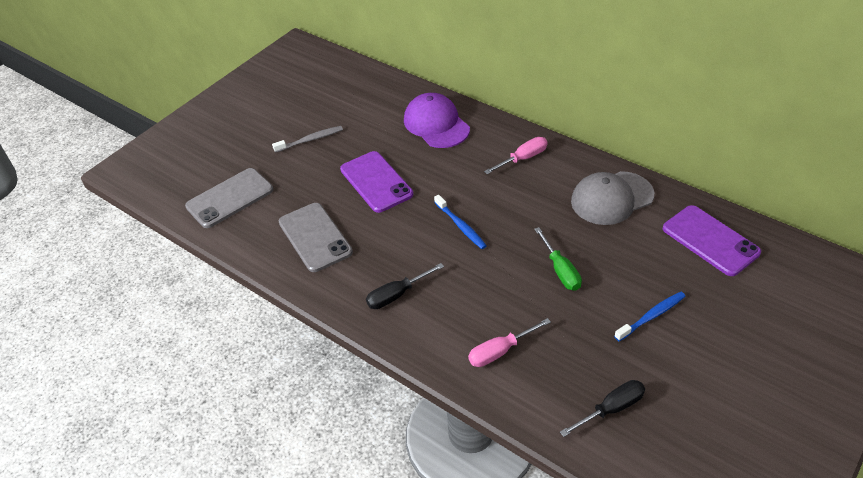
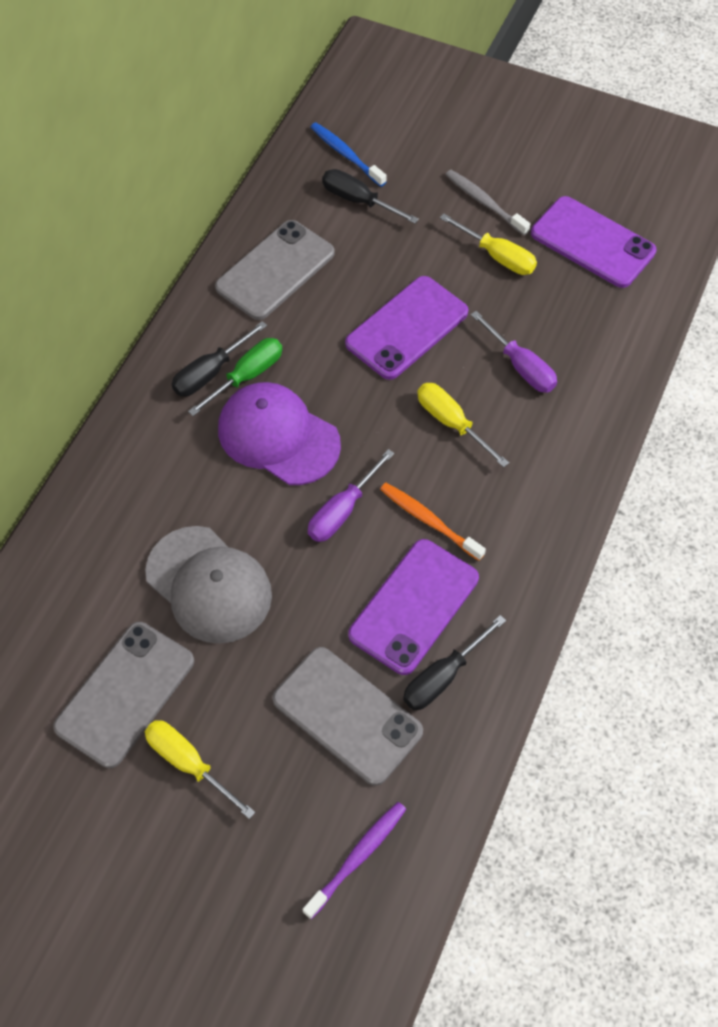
black screwdriver: 2 -> 3
blue toothbrush: 2 -> 1
grey phone: 2 -> 3
orange toothbrush: 0 -> 1
pink screwdriver: 2 -> 0
purple phone: 2 -> 3
purple screwdriver: 0 -> 2
purple toothbrush: 0 -> 1
yellow screwdriver: 0 -> 3

